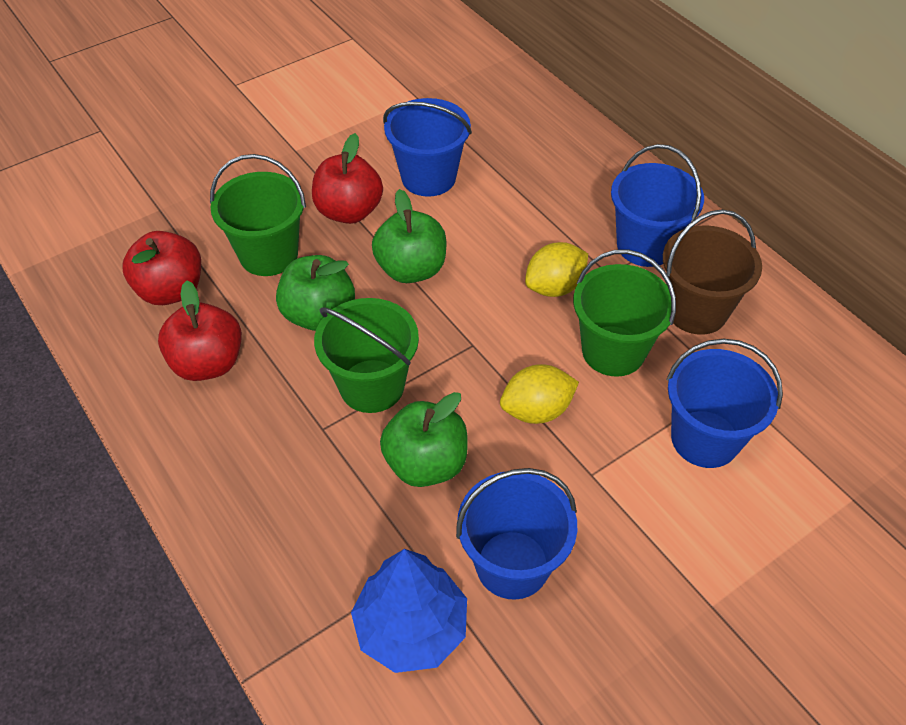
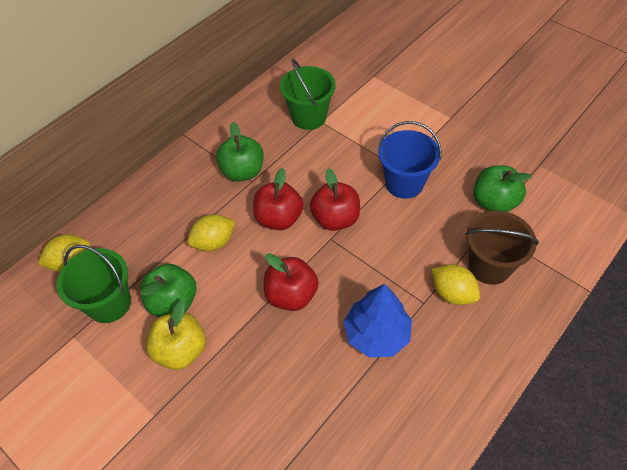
blue bucket: 4 -> 1
green bucket: 3 -> 2
yellow apple: 0 -> 1
yellow lemon: 2 -> 3

